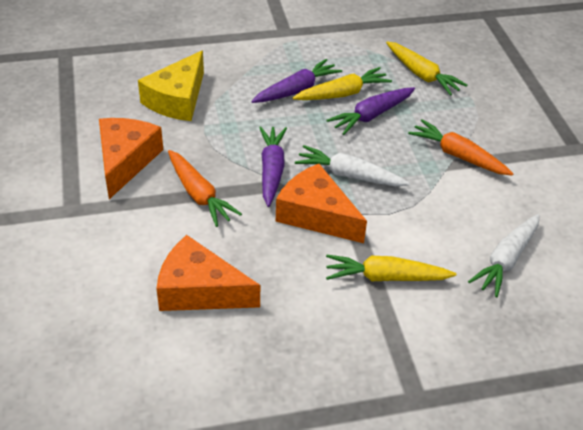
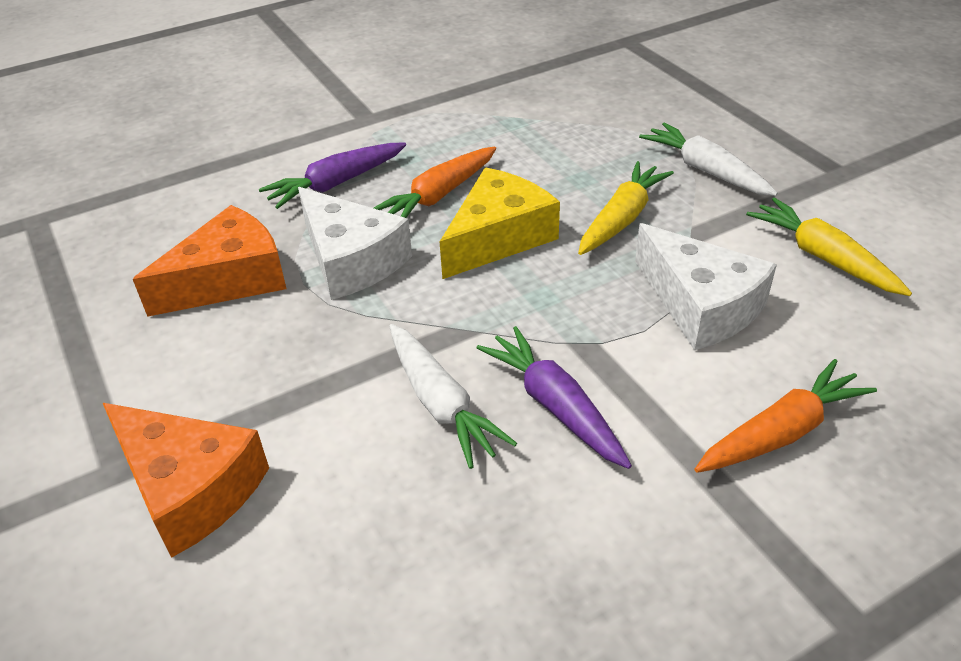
orange cheese: 3 -> 2
purple carrot: 3 -> 2
white cheese: 0 -> 2
yellow carrot: 3 -> 2

